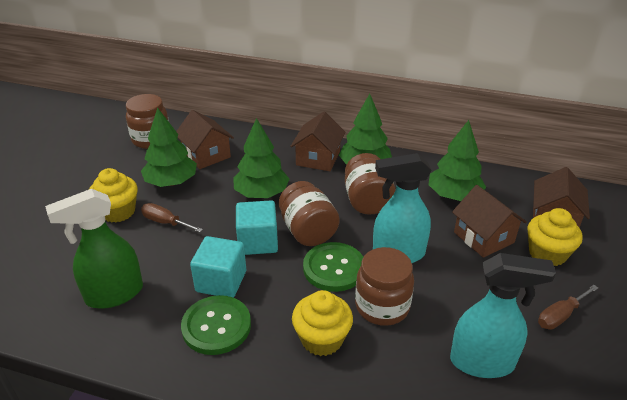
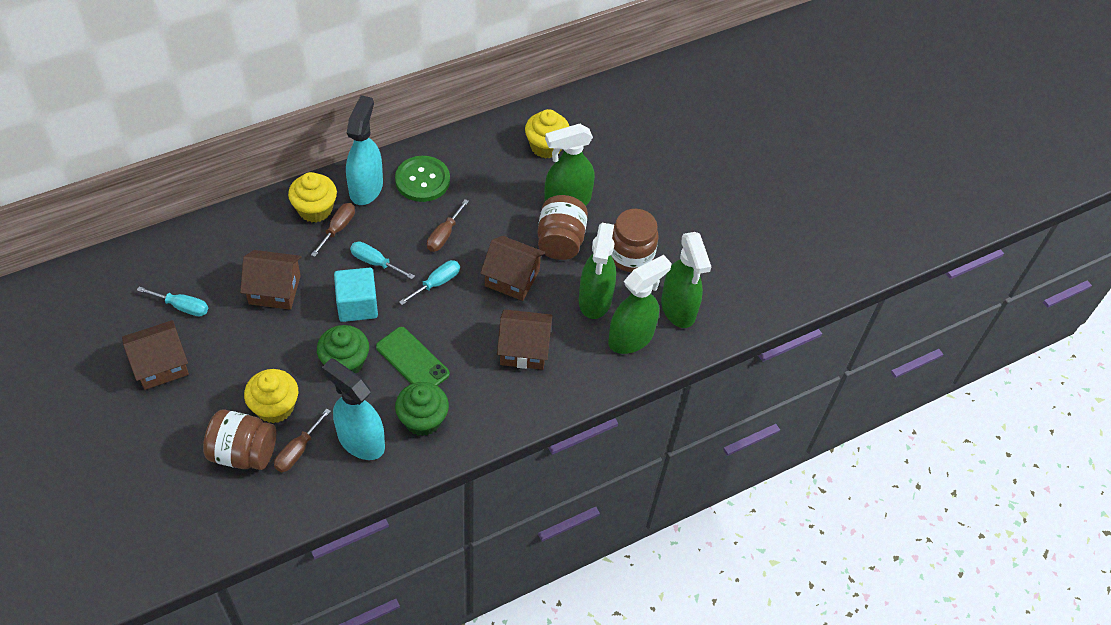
brown jar: 4 -> 3
brown screwdriver: 2 -> 3
green button: 2 -> 1
green cupcake: 0 -> 2
green phone: 0 -> 1
green spray bottle: 1 -> 4
green tree: 4 -> 0
turquoise cube: 2 -> 1
turquoise screwdriver: 0 -> 3

